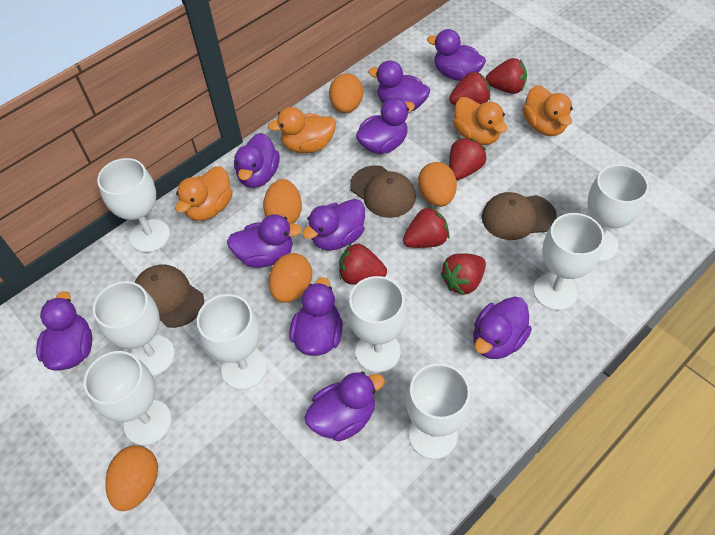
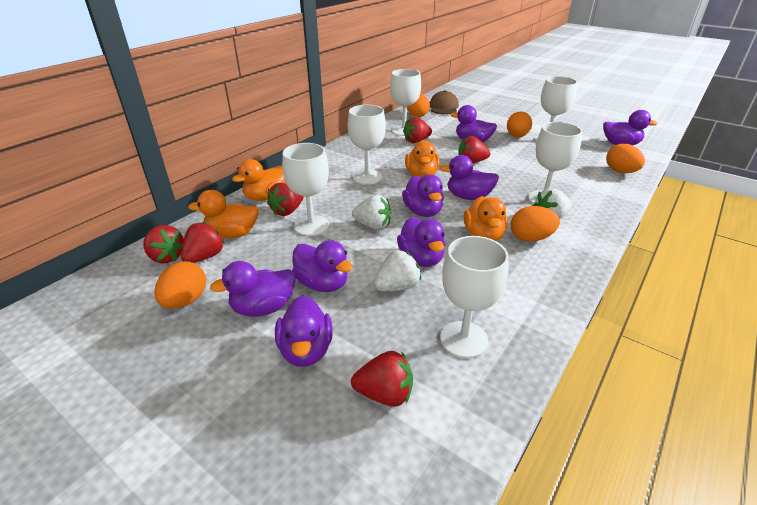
brown cap: 3 -> 1
purple duck: 10 -> 8
white goblet: 8 -> 6
white strawberry: 0 -> 3

